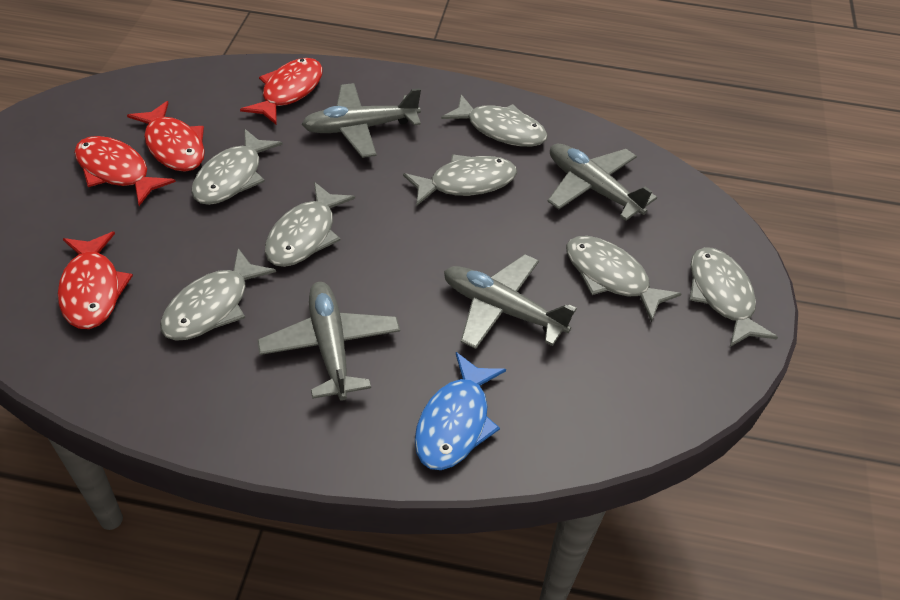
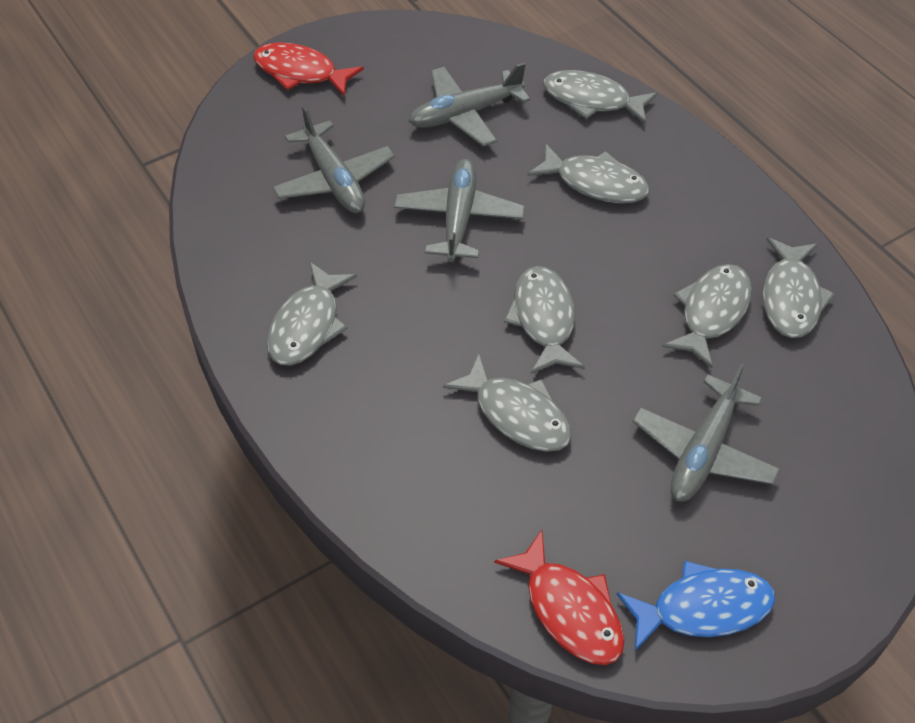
red fish: 4 -> 2

